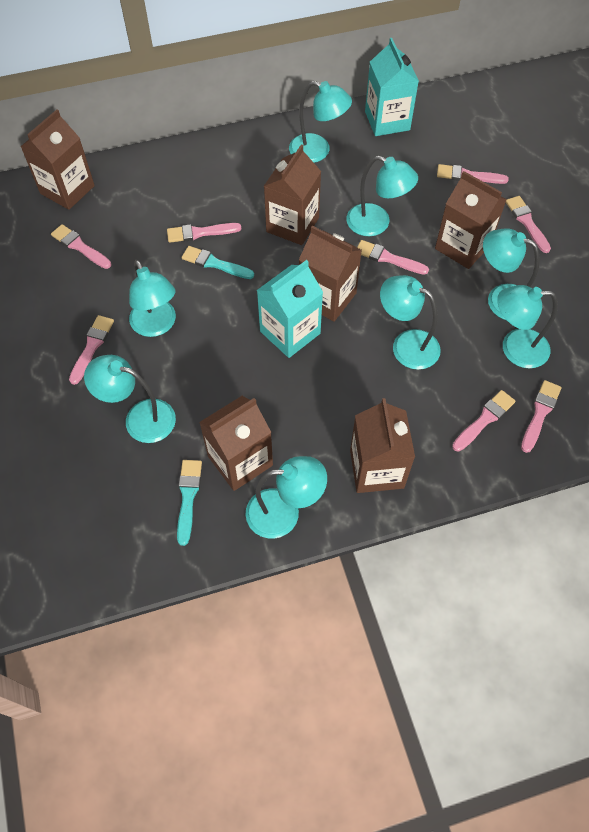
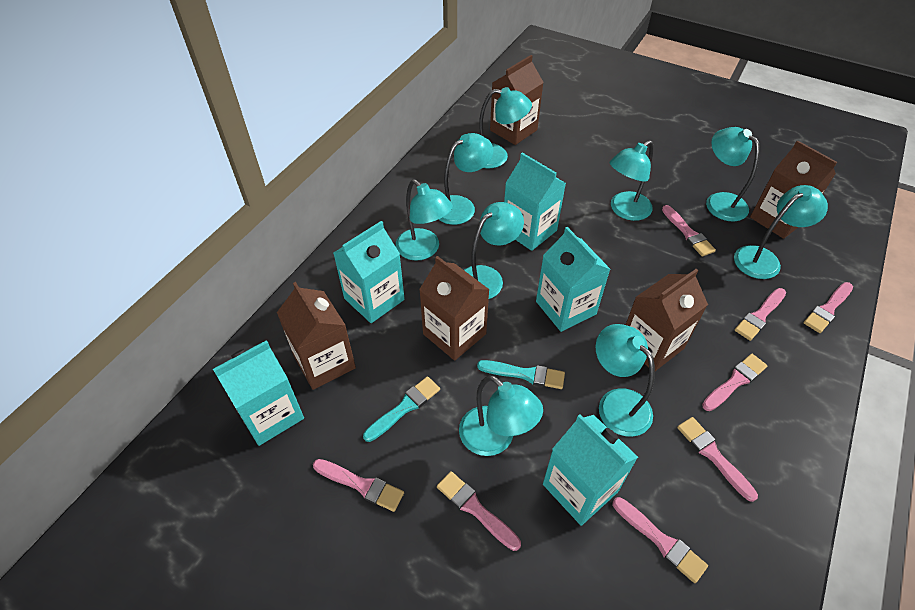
brown carton: 6 -> 5
turquoise carton: 2 -> 5
turquoise lamp: 8 -> 9

